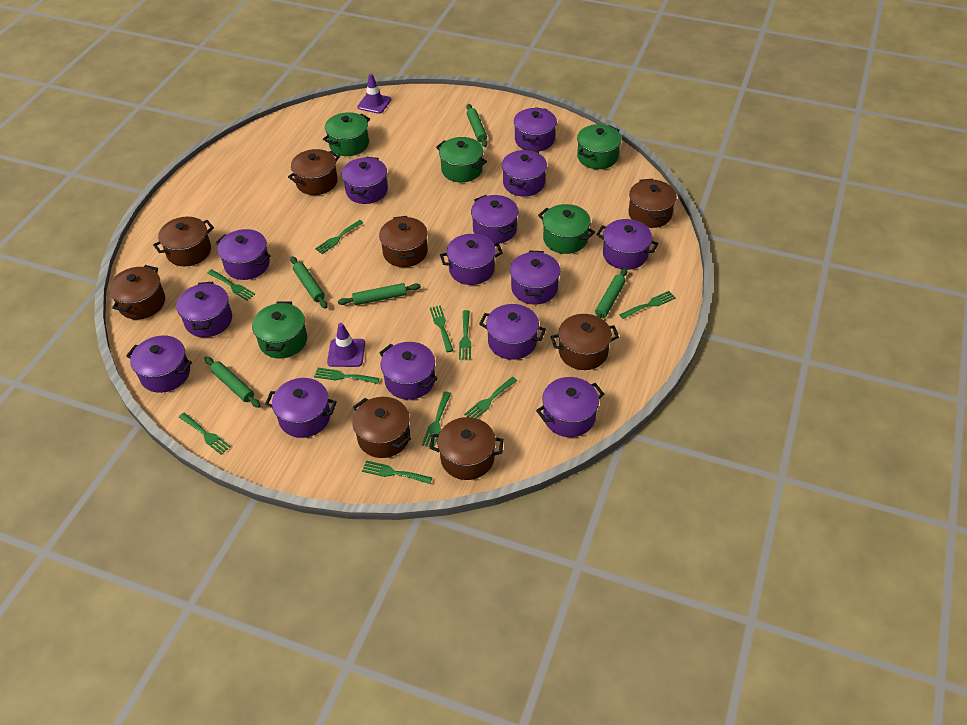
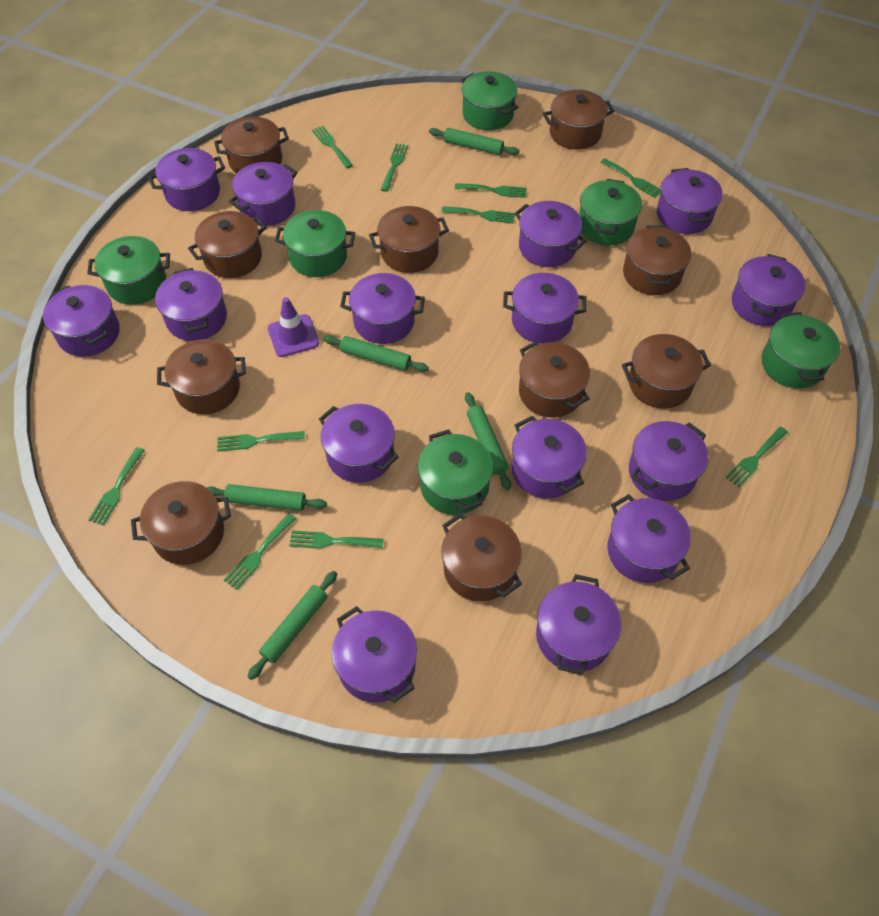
brown pot: 8 -> 10
green pot: 5 -> 6
purple pot: 14 -> 15
purple traffic cone: 2 -> 1

